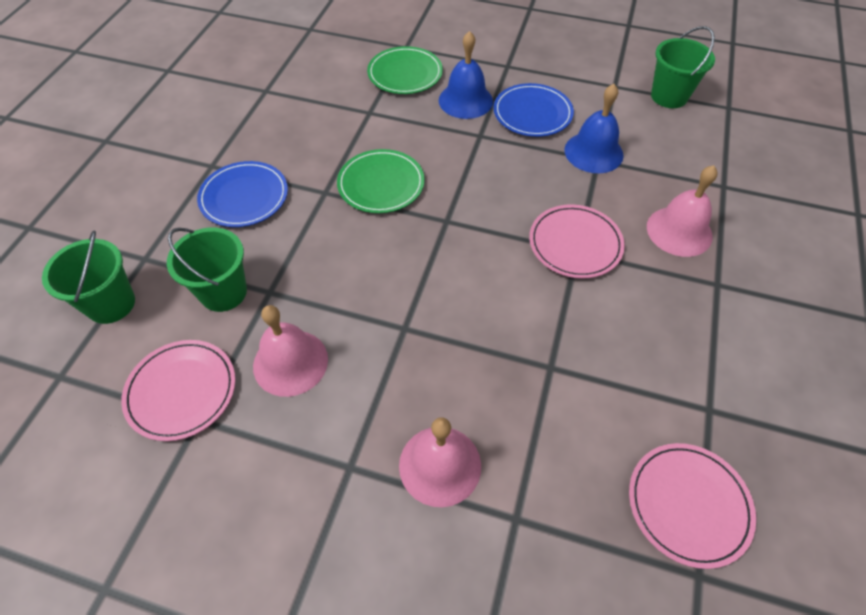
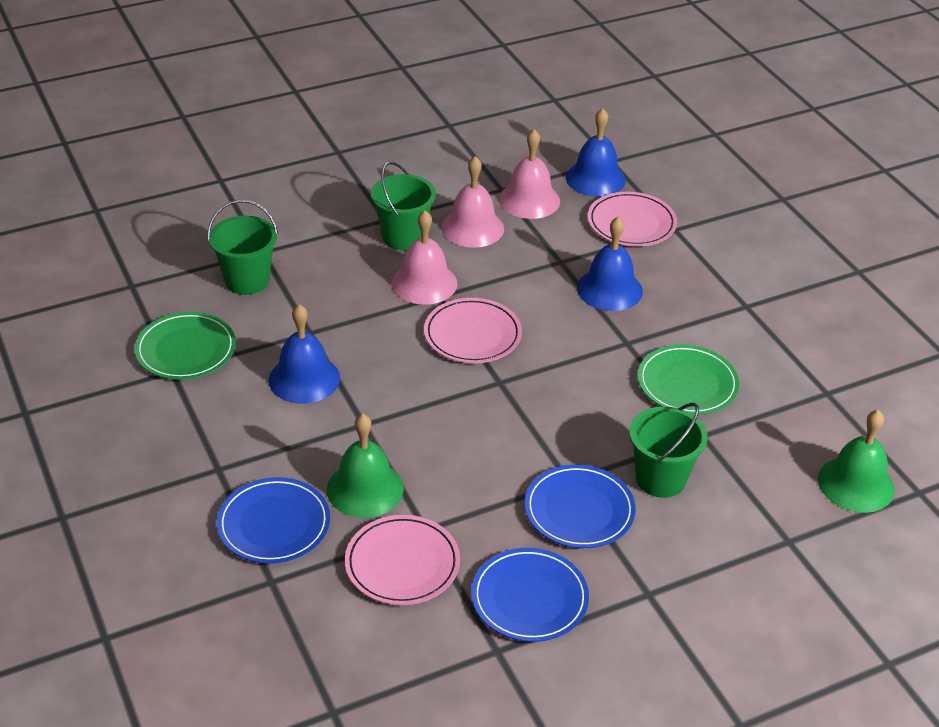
blue bell: 2 -> 3
blue plate: 2 -> 3
green bell: 0 -> 2

